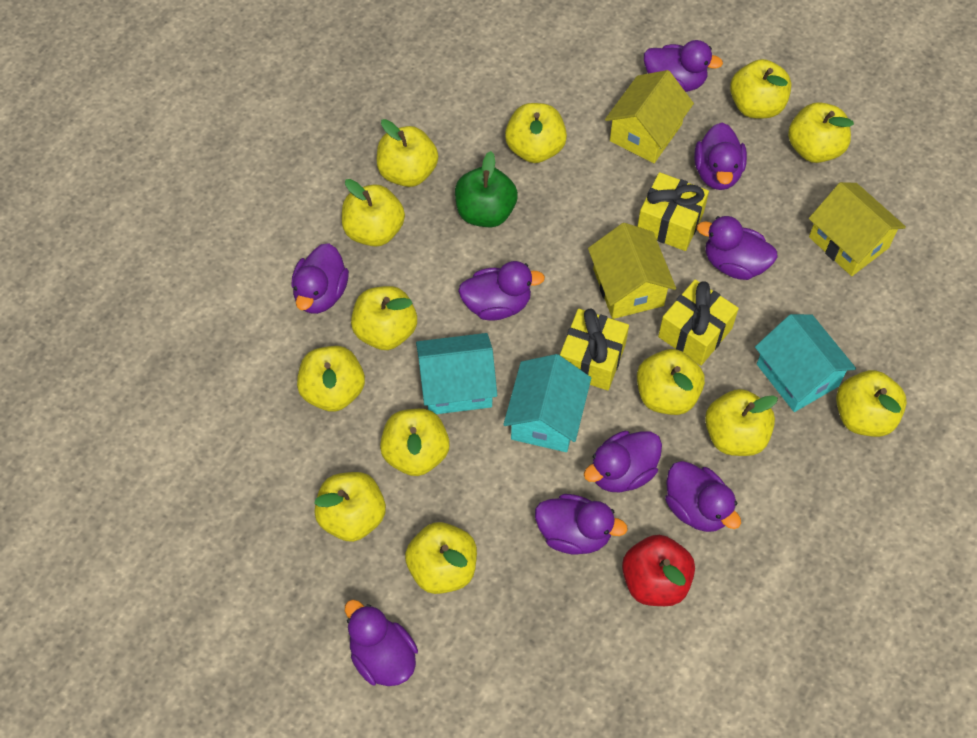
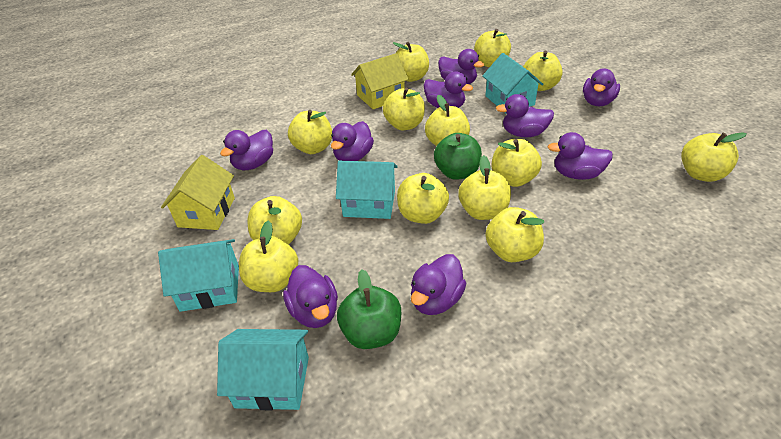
green apple: 1 -> 2
red apple: 1 -> 0
turquoise house: 3 -> 4
yellow gift: 3 -> 0
yellow house: 3 -> 2

